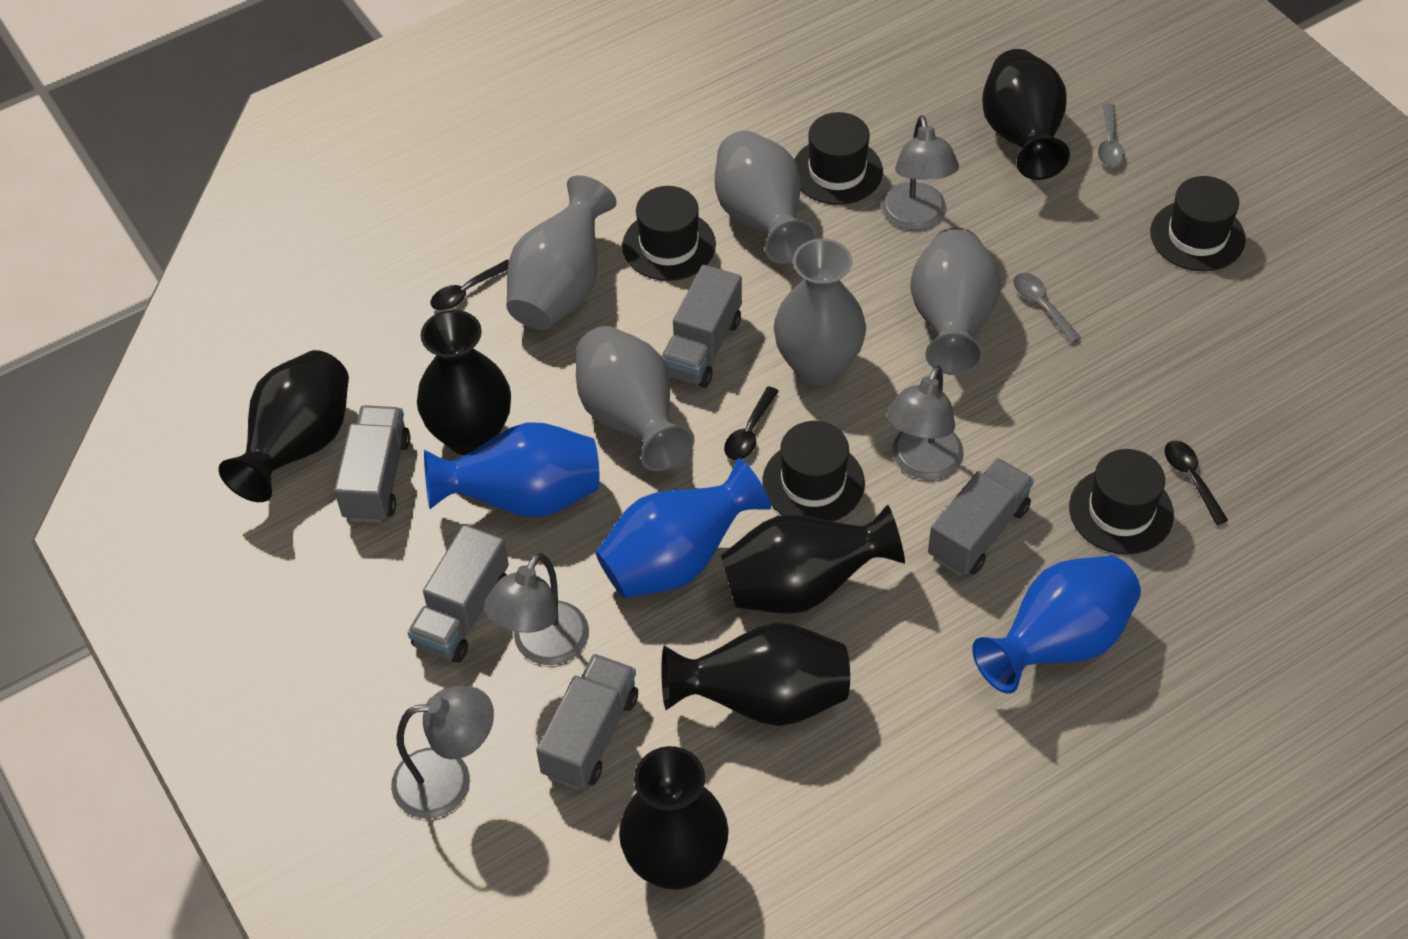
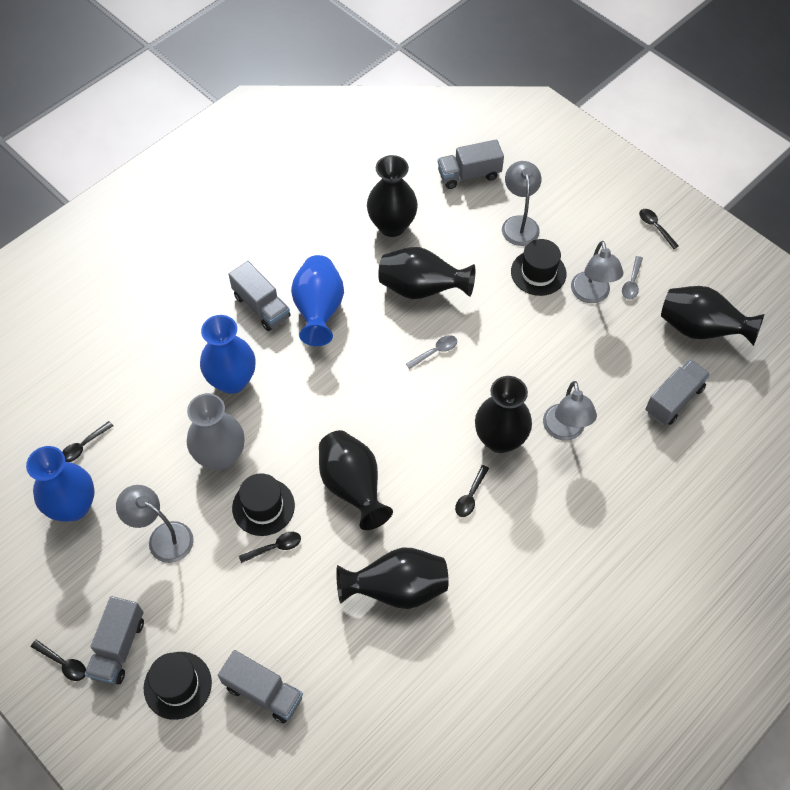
black hat: 5 -> 3
black spoon: 3 -> 5
grey vase: 5 -> 1

